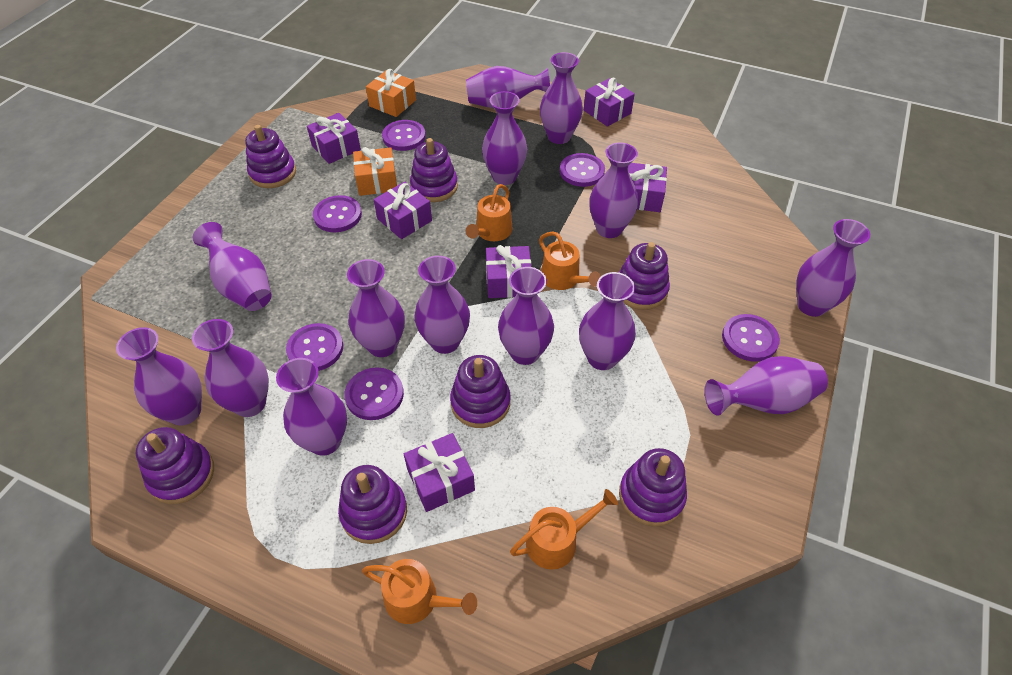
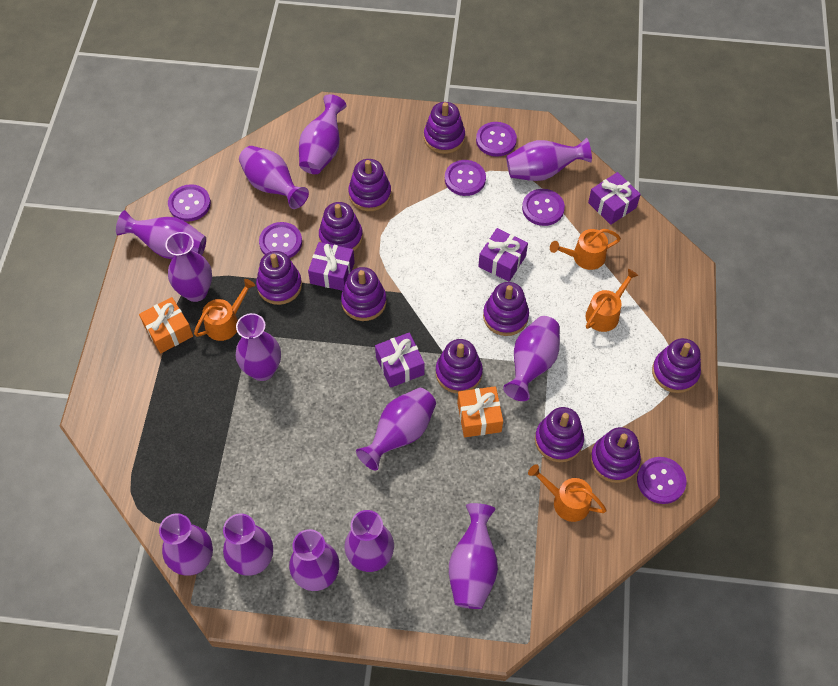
purple gift: 6 -> 4
purple stacking toy: 7 -> 10
purple vase: 14 -> 13

